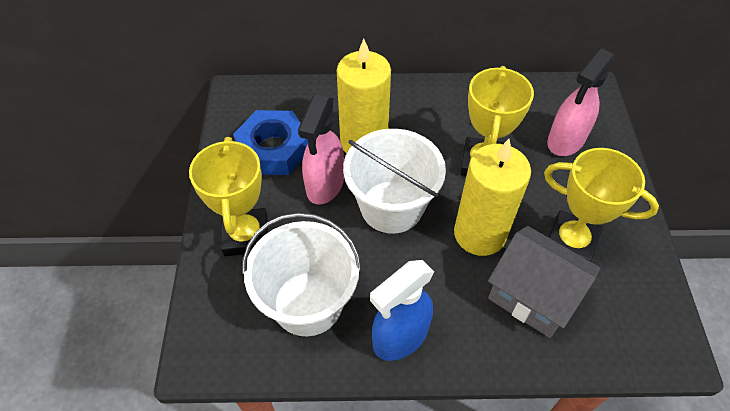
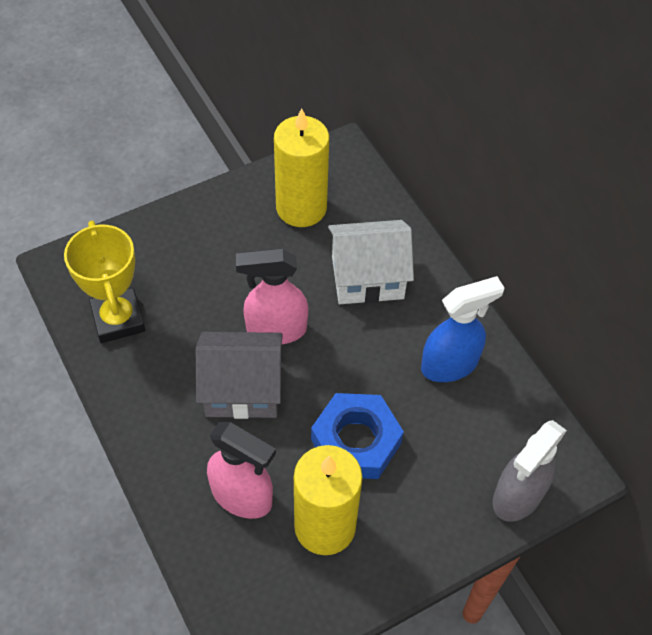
grey spray bottle: 0 -> 1
white bucket: 2 -> 0
white house: 0 -> 1
yellow trophy: 3 -> 1

